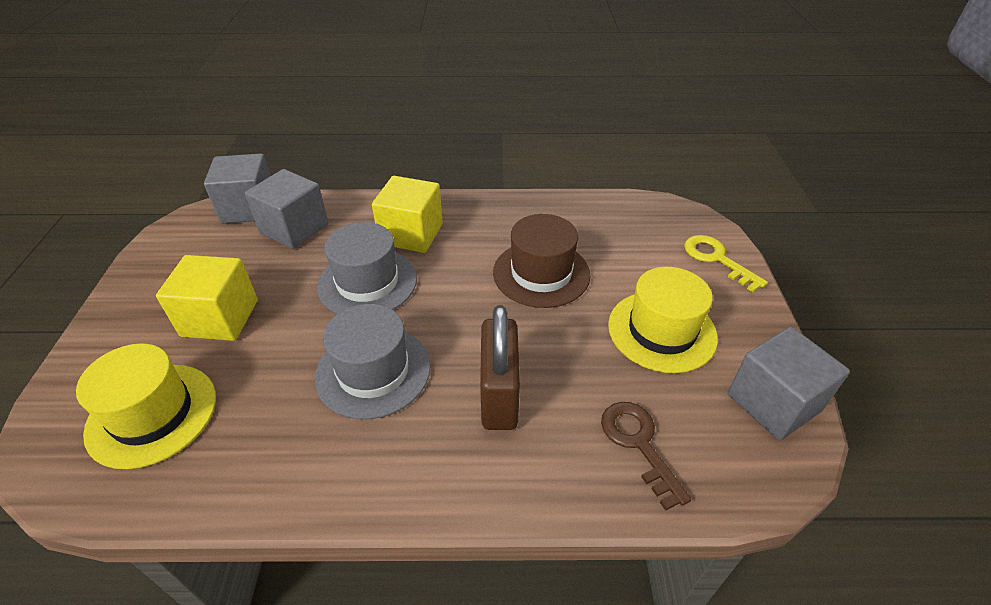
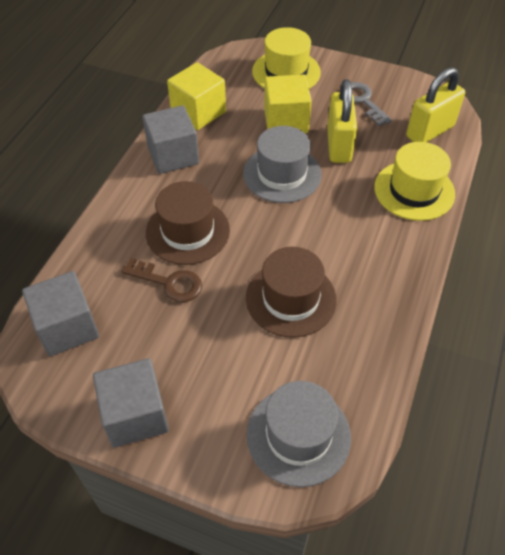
brown hat: 1 -> 2
brown padlock: 1 -> 0
grey key: 0 -> 1
yellow key: 1 -> 0
yellow padlock: 0 -> 2

